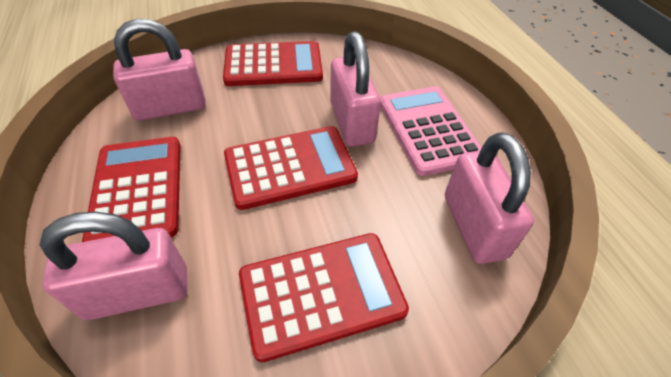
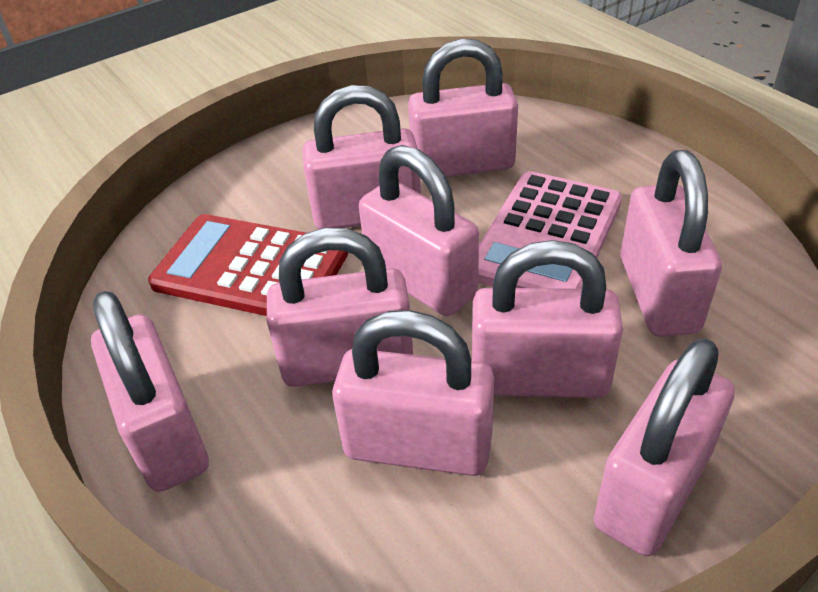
pink padlock: 4 -> 9
red calculator: 4 -> 1

